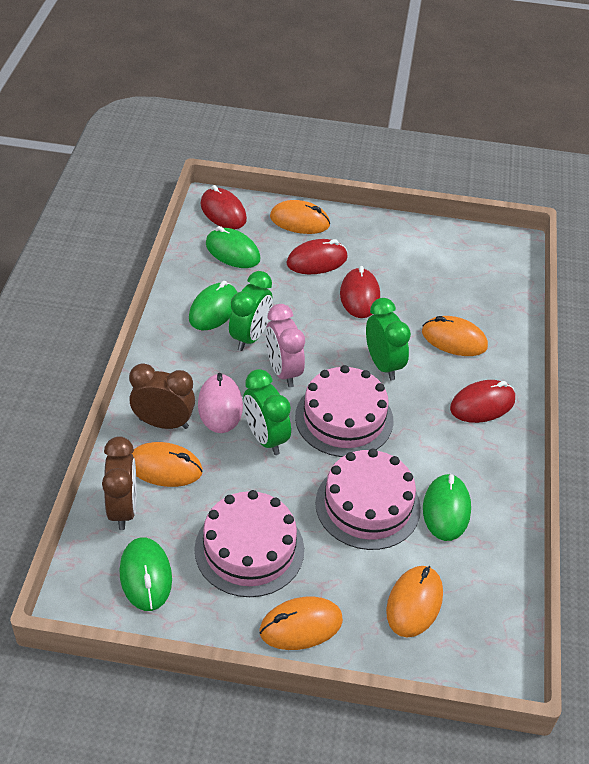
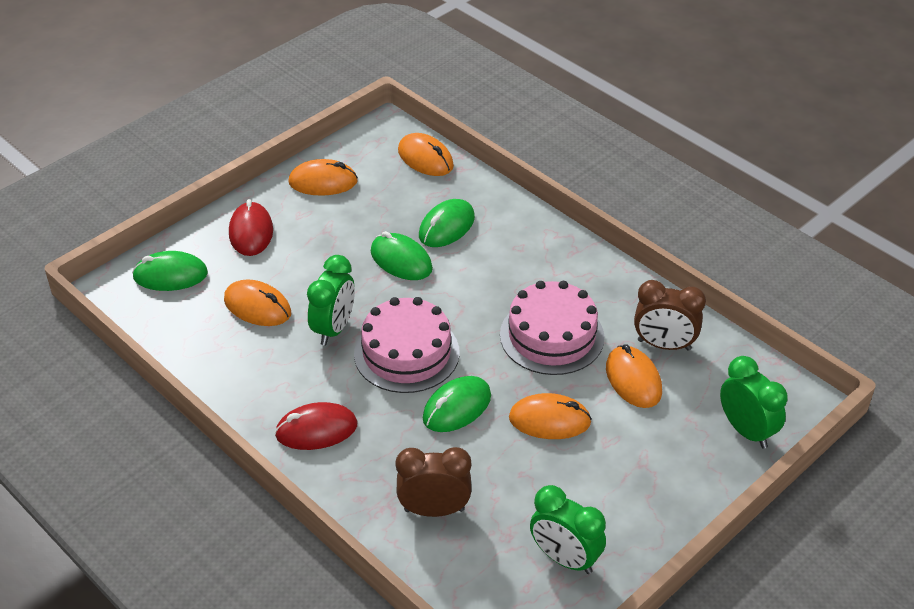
pink cake: 3 -> 2
pink clock: 1 -> 0
pink mouse: 1 -> 0
red mouse: 4 -> 2

